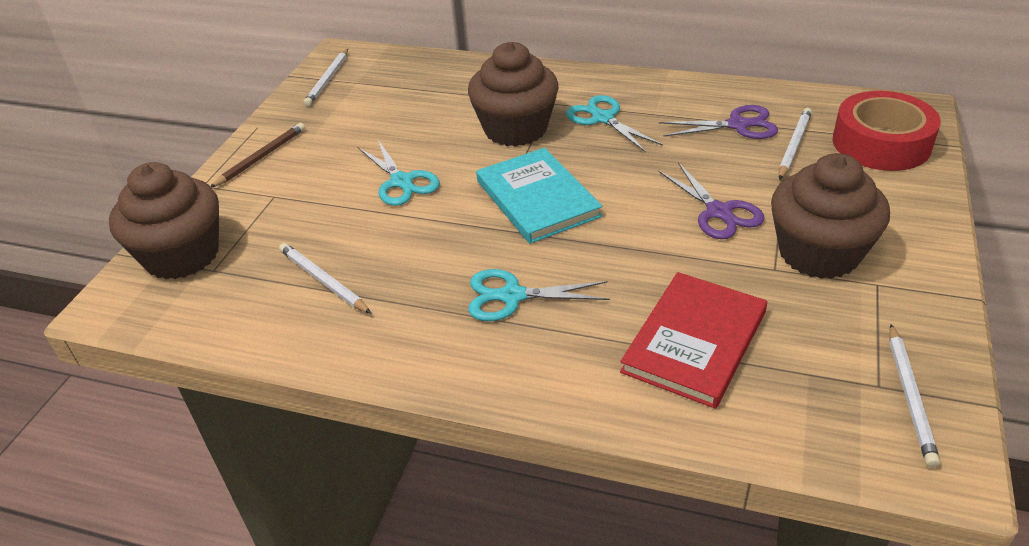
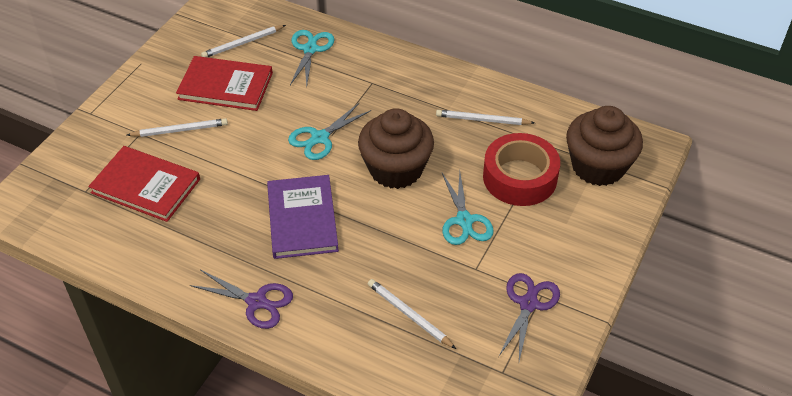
brown cupcake: 3 -> 2
brown pencil: 1 -> 0
purple book: 0 -> 1
red book: 1 -> 2
turquoise book: 1 -> 0

